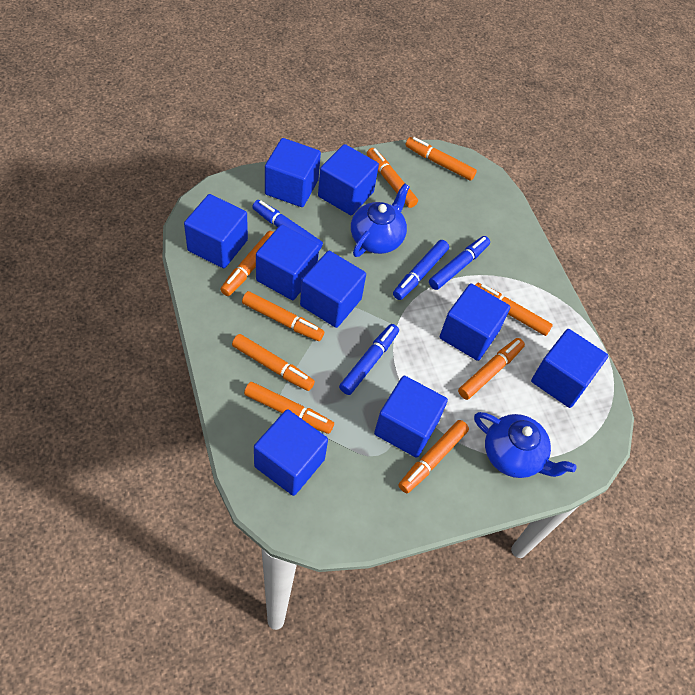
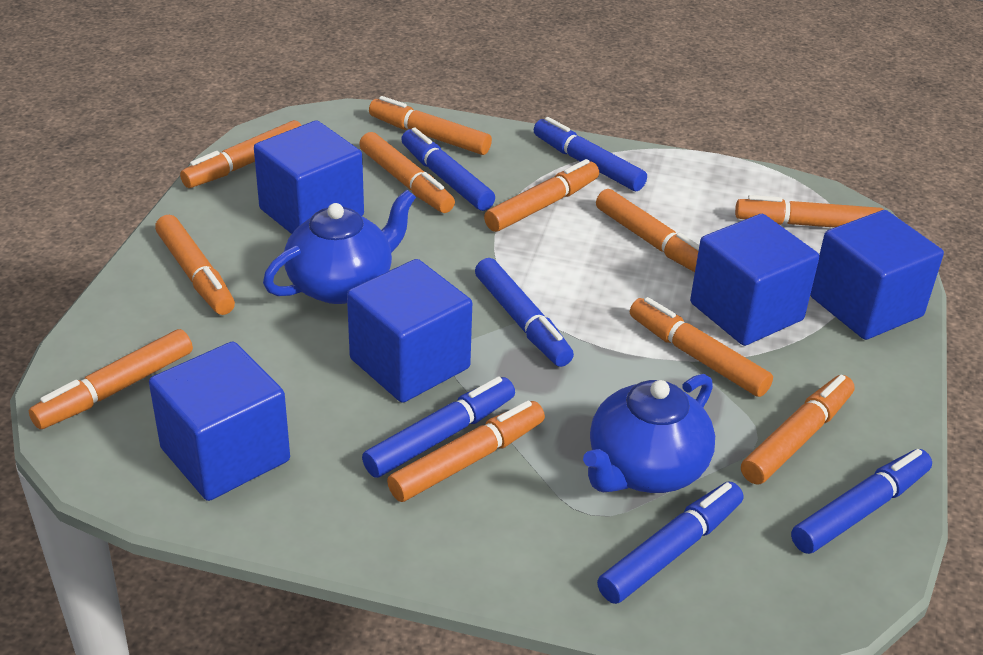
blue cube: 9 -> 5
blue marker: 4 -> 6
orange marker: 9 -> 11

